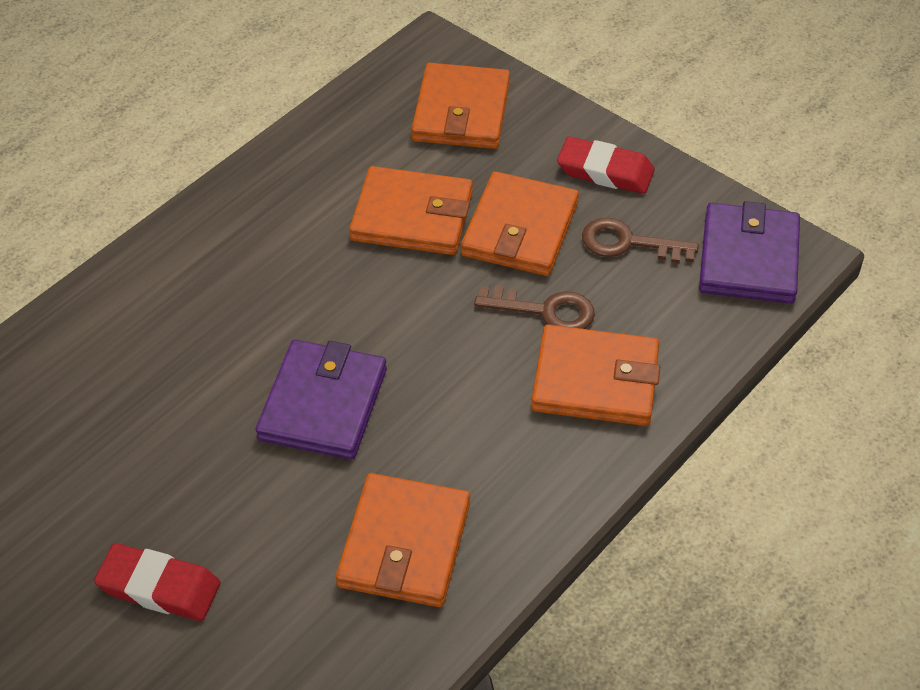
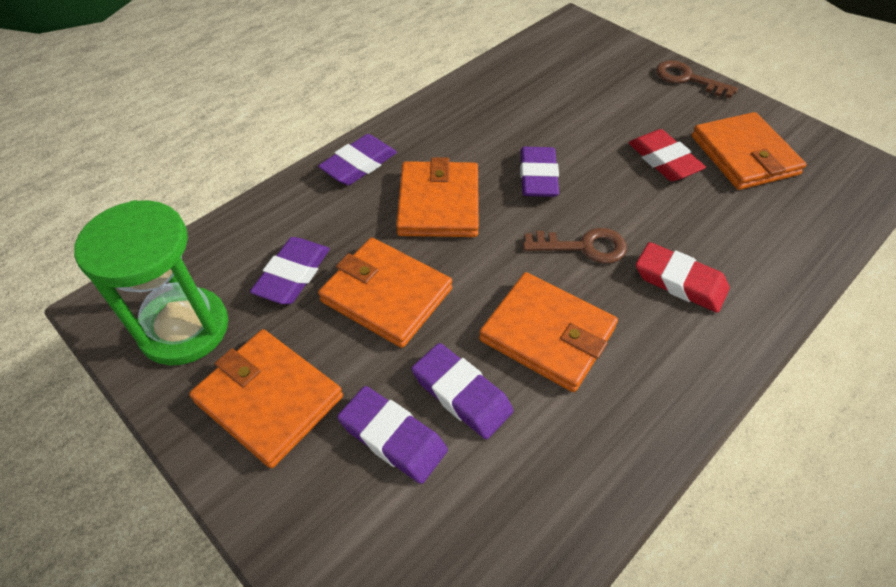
green hourglass: 0 -> 1
purple eraser: 0 -> 5
purple wallet: 2 -> 0

